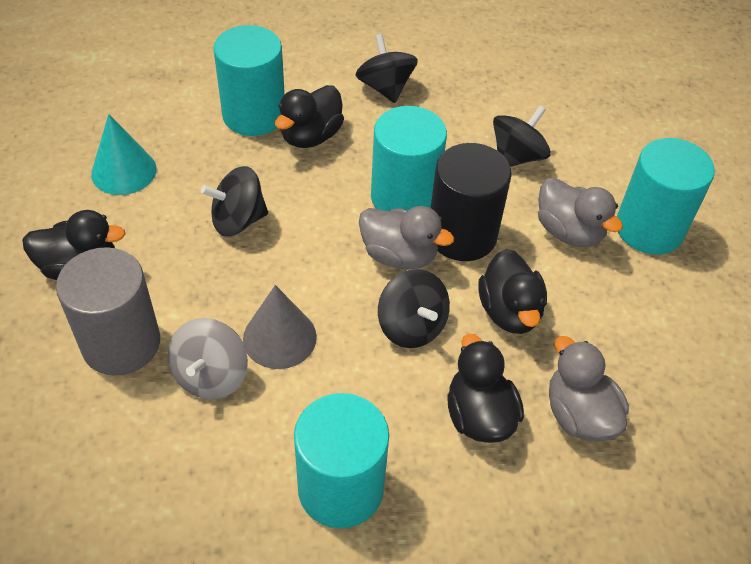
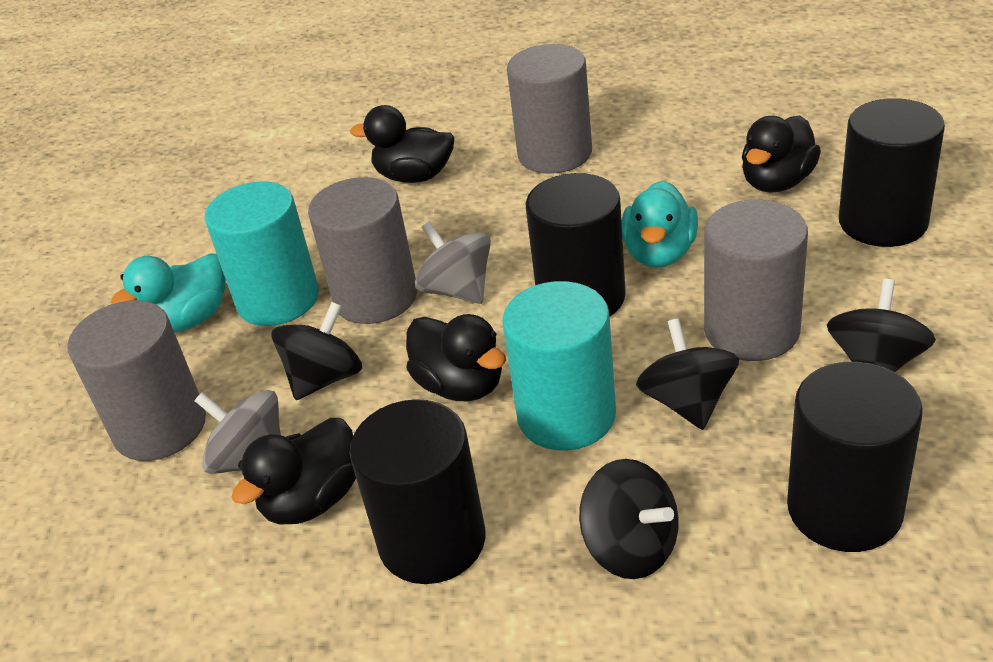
black cylinder: 1 -> 4
grey cone: 1 -> 0
grey cylinder: 1 -> 4
grey duck: 3 -> 0
grey spinning top: 1 -> 2
turquoise cone: 1 -> 0
turquoise cylinder: 4 -> 2
turquoise duck: 0 -> 2

